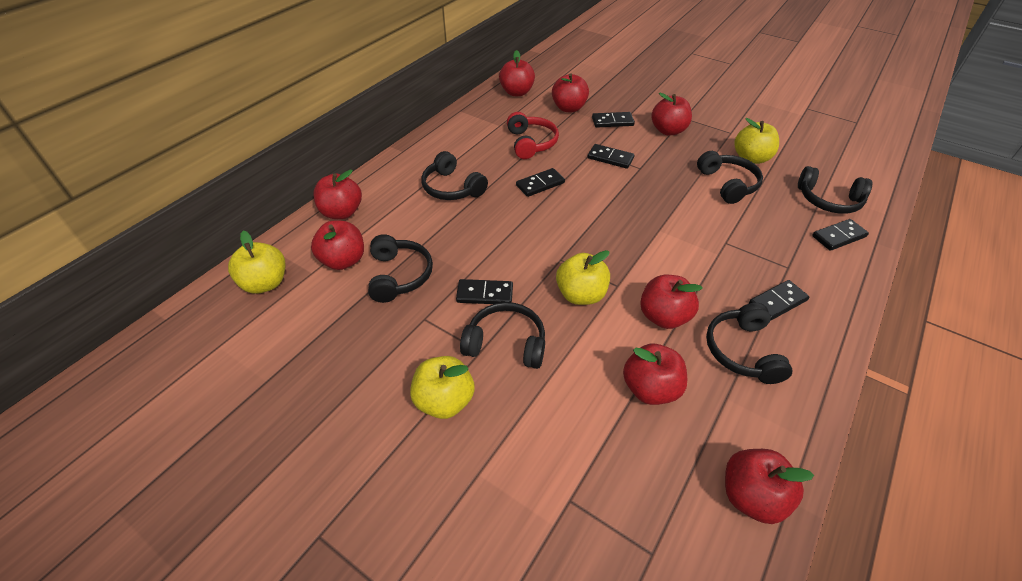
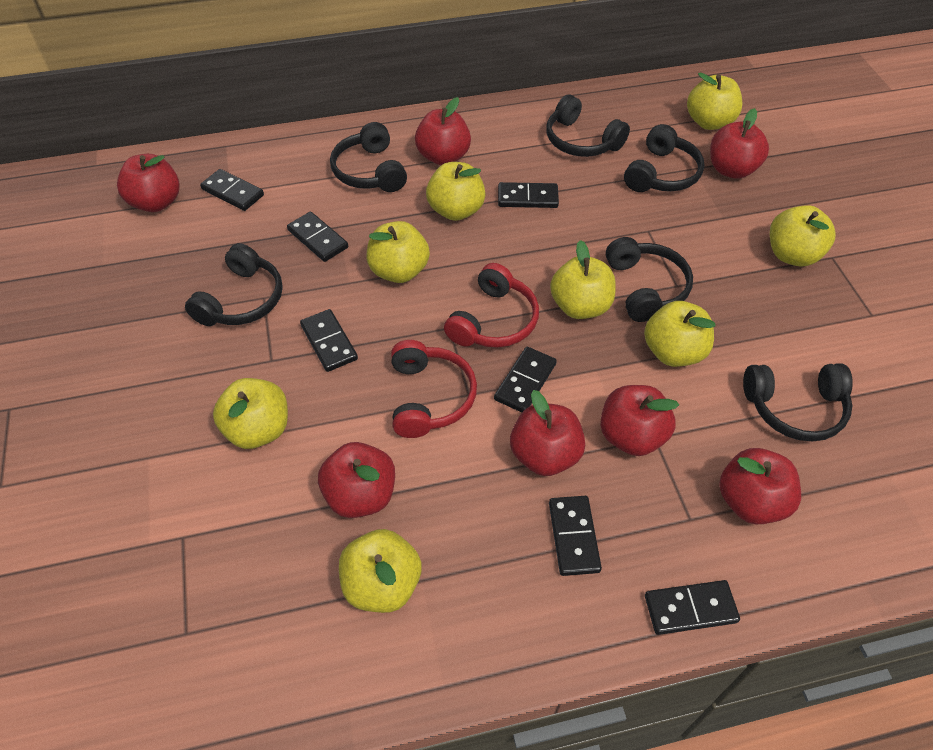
black domino: 6 -> 7
red apple: 8 -> 7
red headphones: 1 -> 2
yellow apple: 4 -> 8

